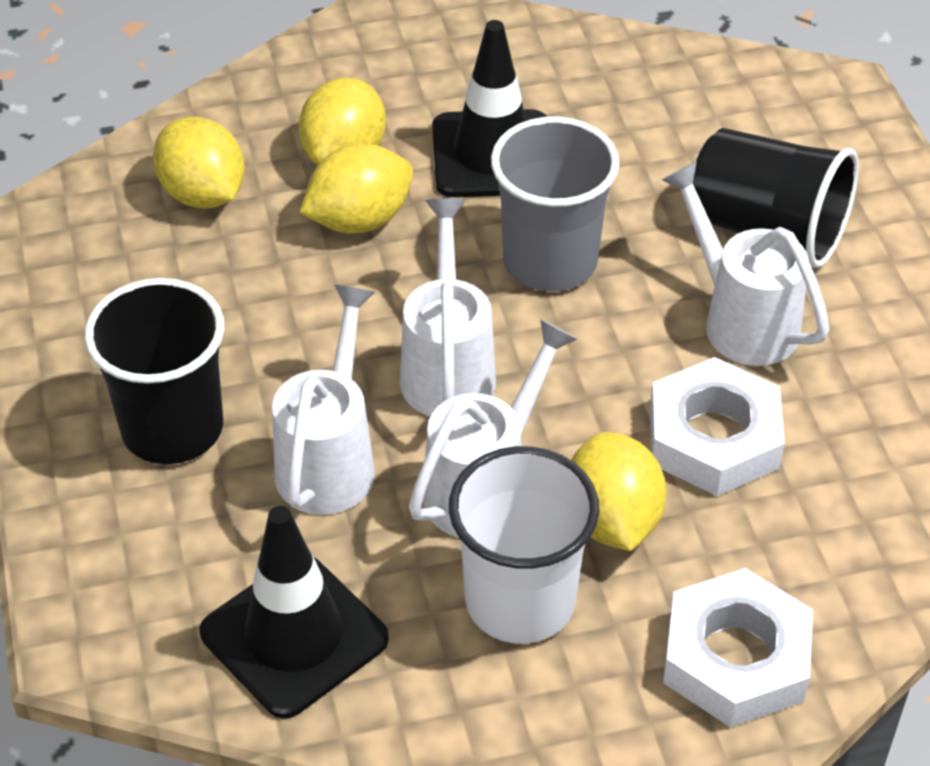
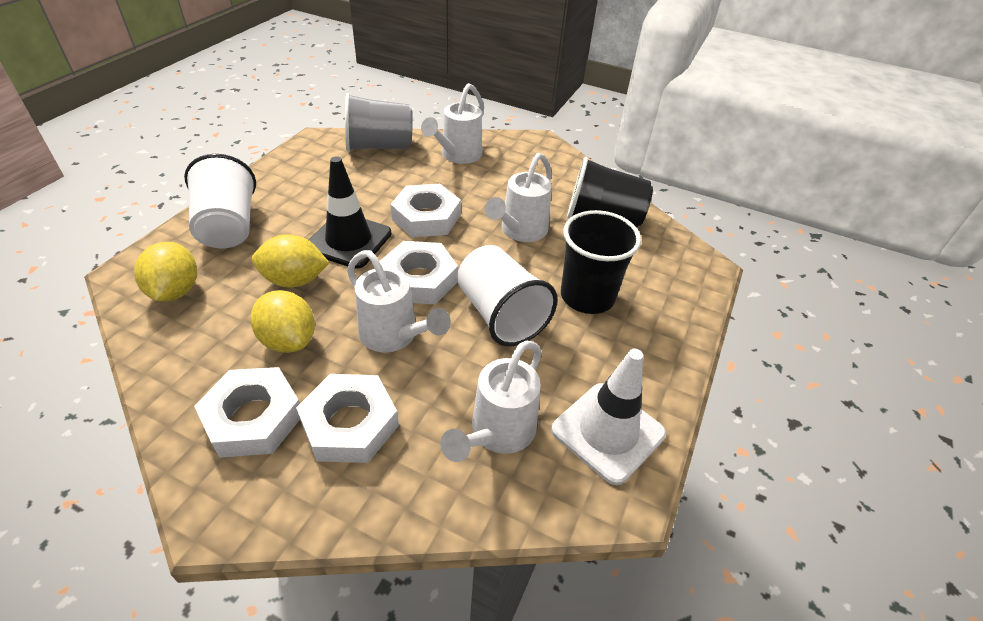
black traffic cone: 2 -> 1
white cup: 1 -> 2
white nut: 2 -> 4
white traffic cone: 0 -> 1
yellow lemon: 4 -> 3

